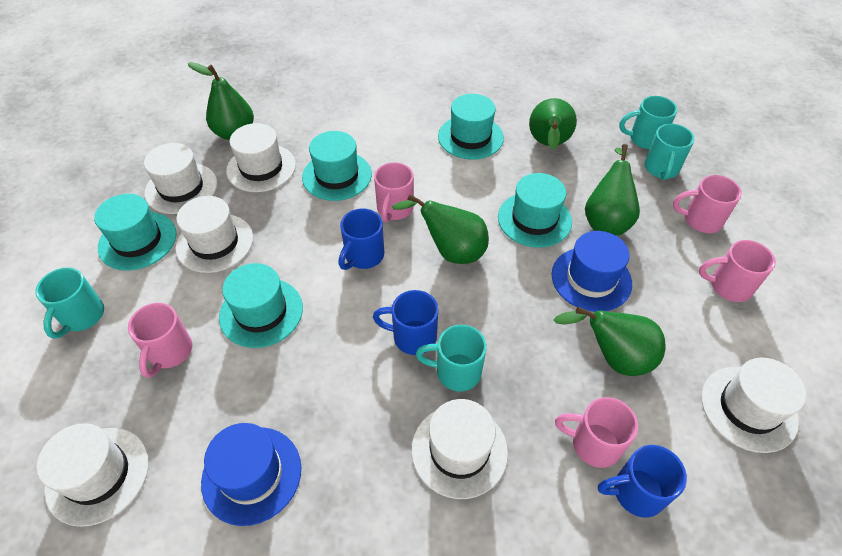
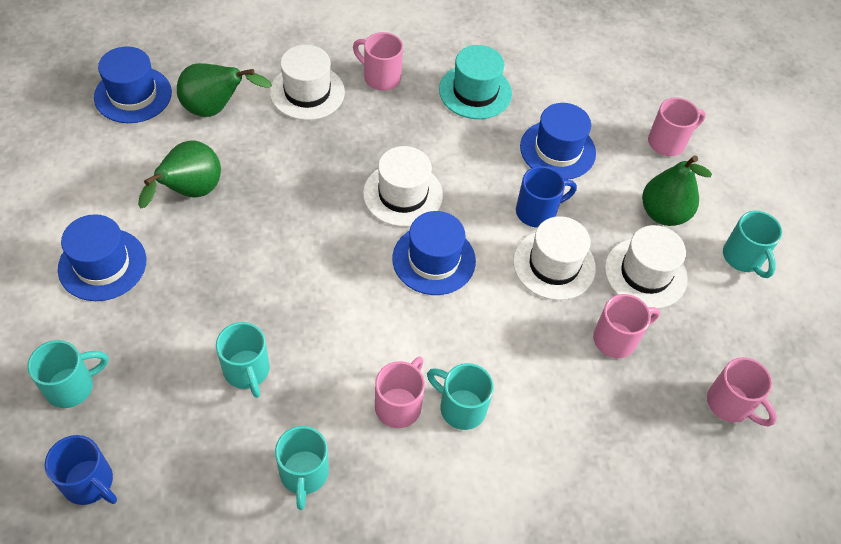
blue hat: 2 -> 4
blue mug: 3 -> 2
green pear: 5 -> 3
turquoise hat: 5 -> 1
turquoise mug: 4 -> 5
white hat: 6 -> 4

